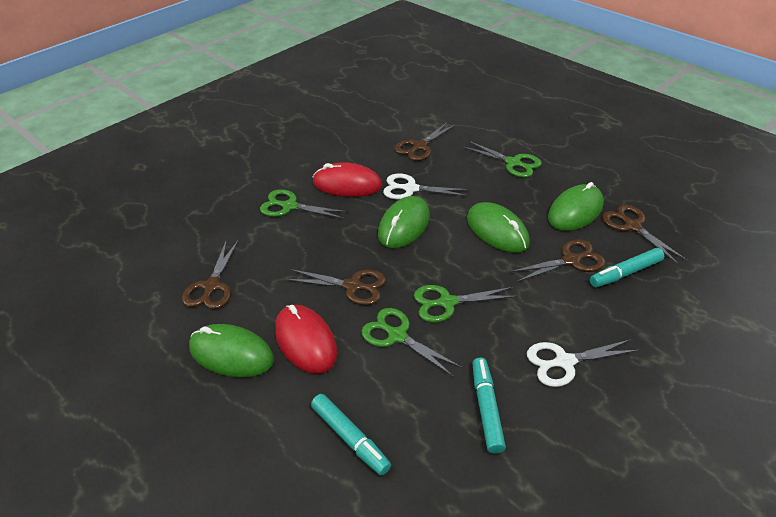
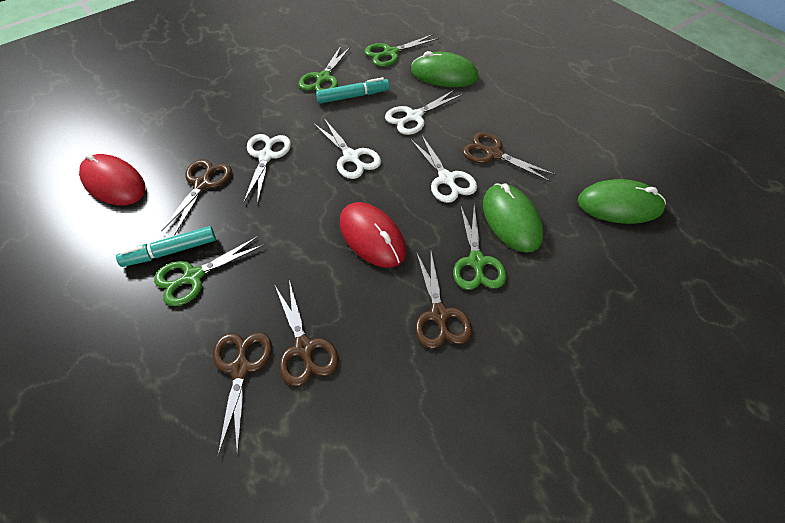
green mouse: 4 -> 3
turquoise marker: 3 -> 2
white scissors: 2 -> 4

